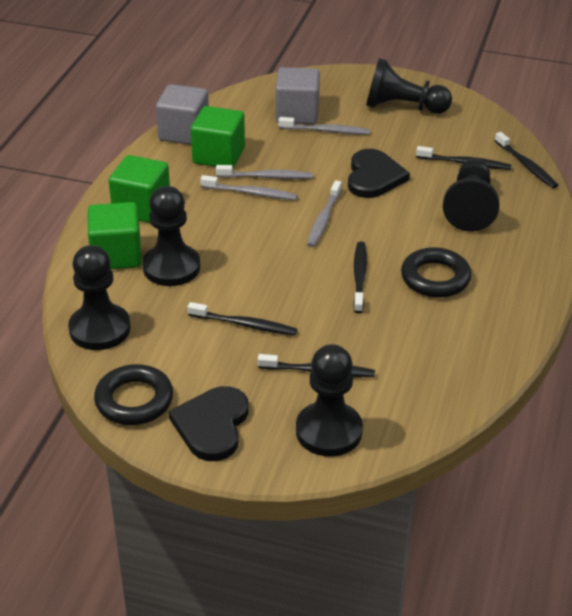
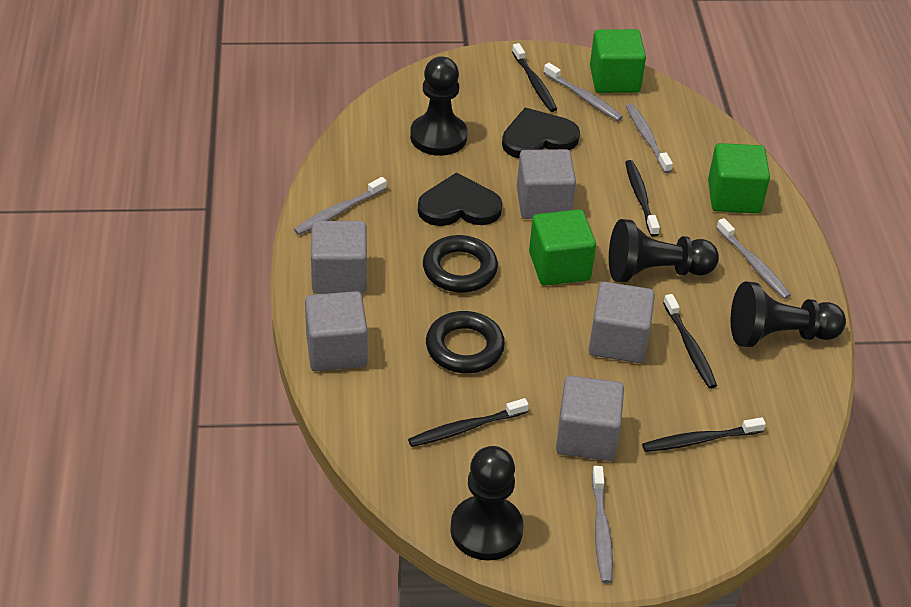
black pawn: 5 -> 4
grey cube: 2 -> 5
grey toothbrush: 4 -> 5

